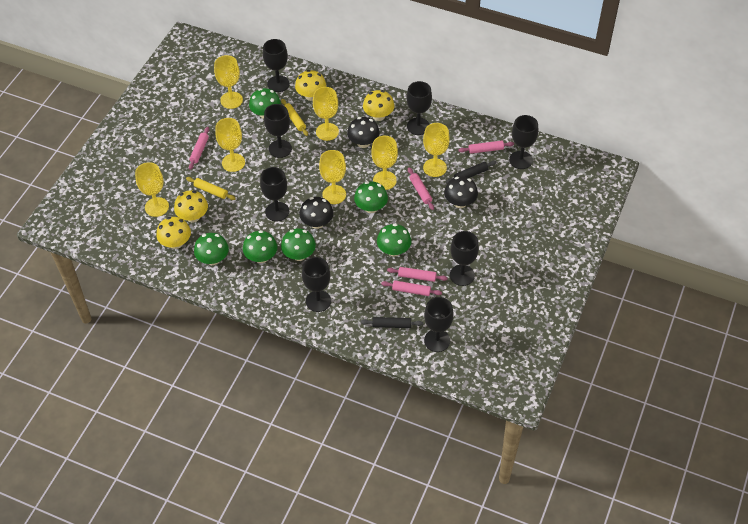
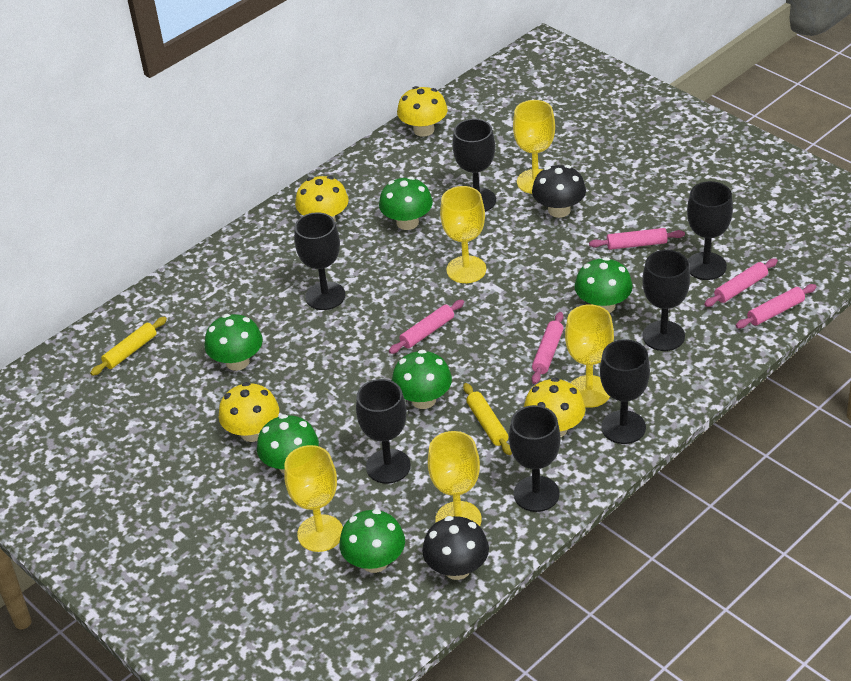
black goblet: 8 -> 7
black mushroom: 3 -> 2
black rolling pin: 2 -> 0
yellow goblet: 7 -> 5

